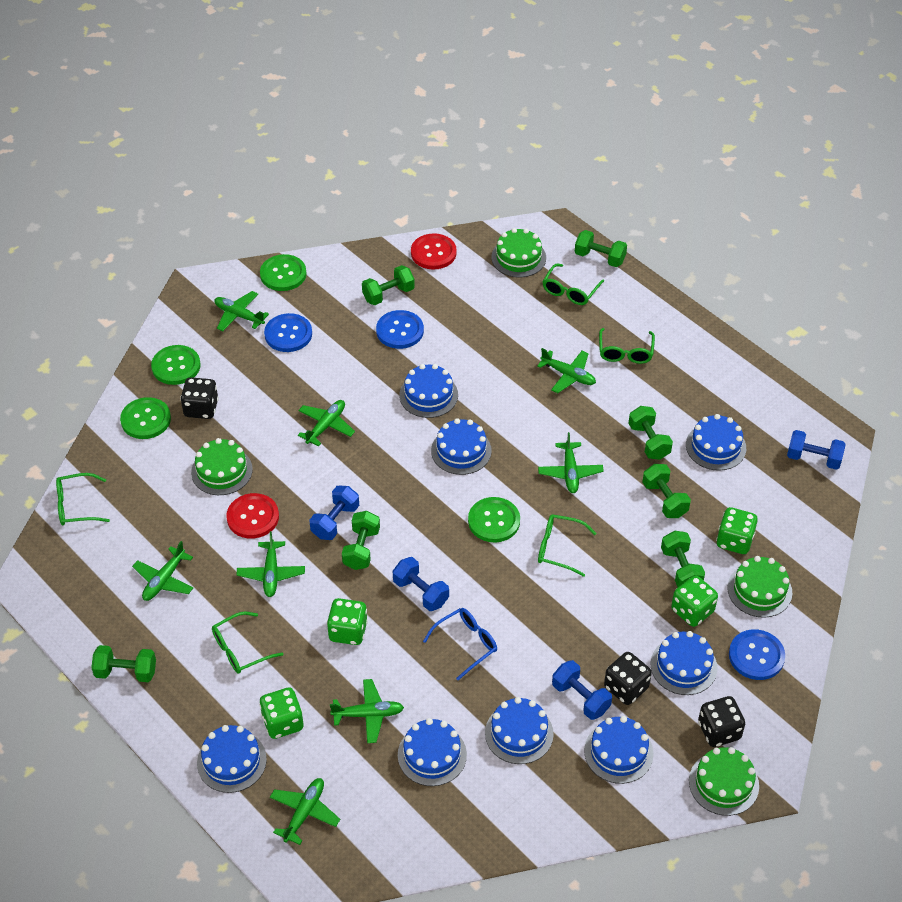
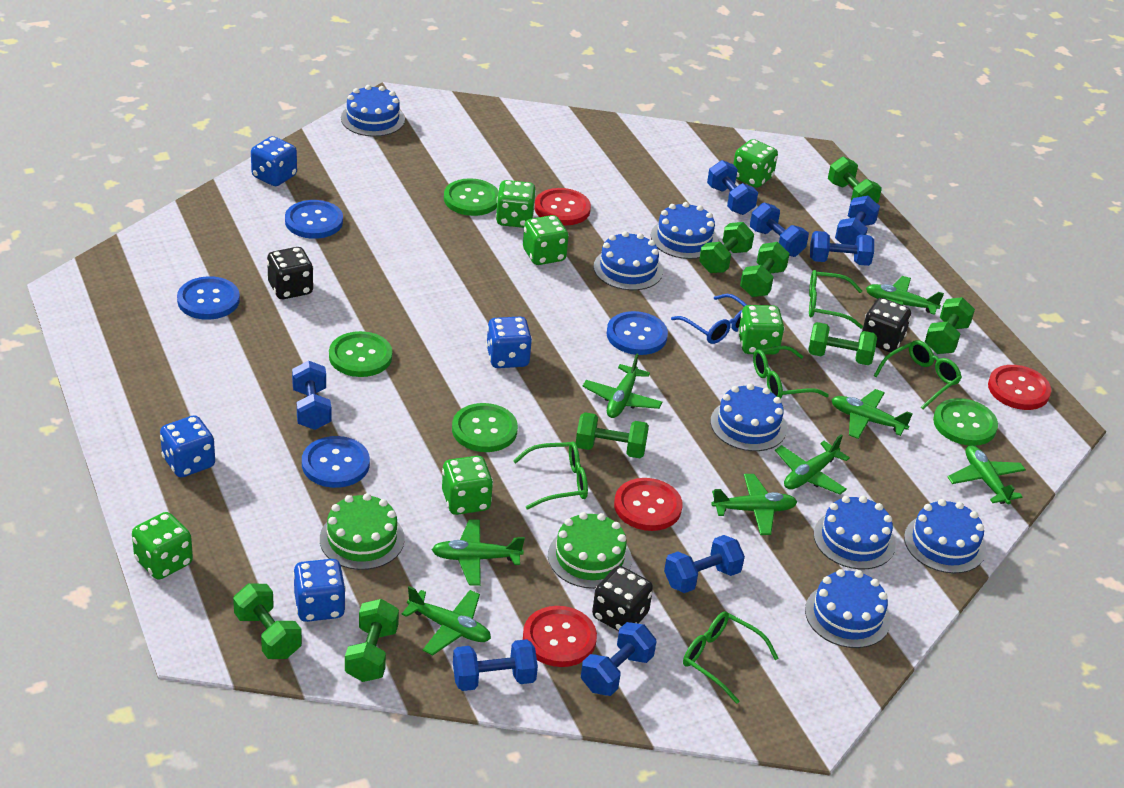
blue button: 3 -> 4
blue cake: 8 -> 7
blue dice: 0 -> 4
blue dumbbell: 4 -> 8
green cake: 4 -> 2
green dice: 4 -> 6
green dumbbell: 7 -> 8
red button: 2 -> 4

